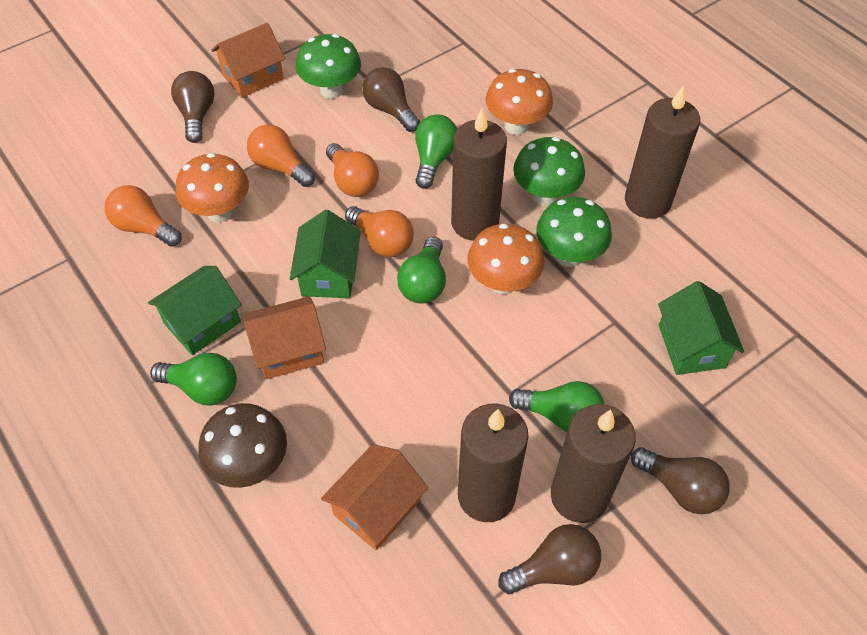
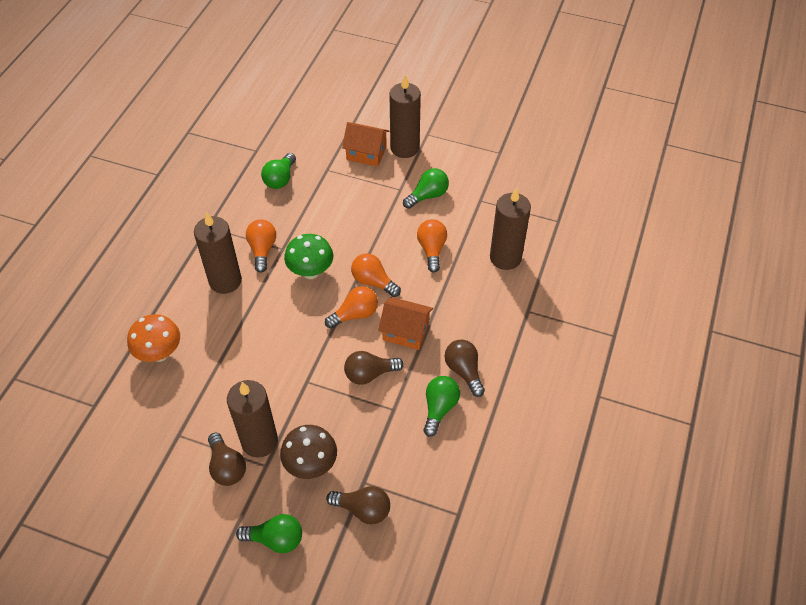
green house: 3 -> 0
green mushroom: 3 -> 1
orange house: 3 -> 2
orange mushroom: 3 -> 1

